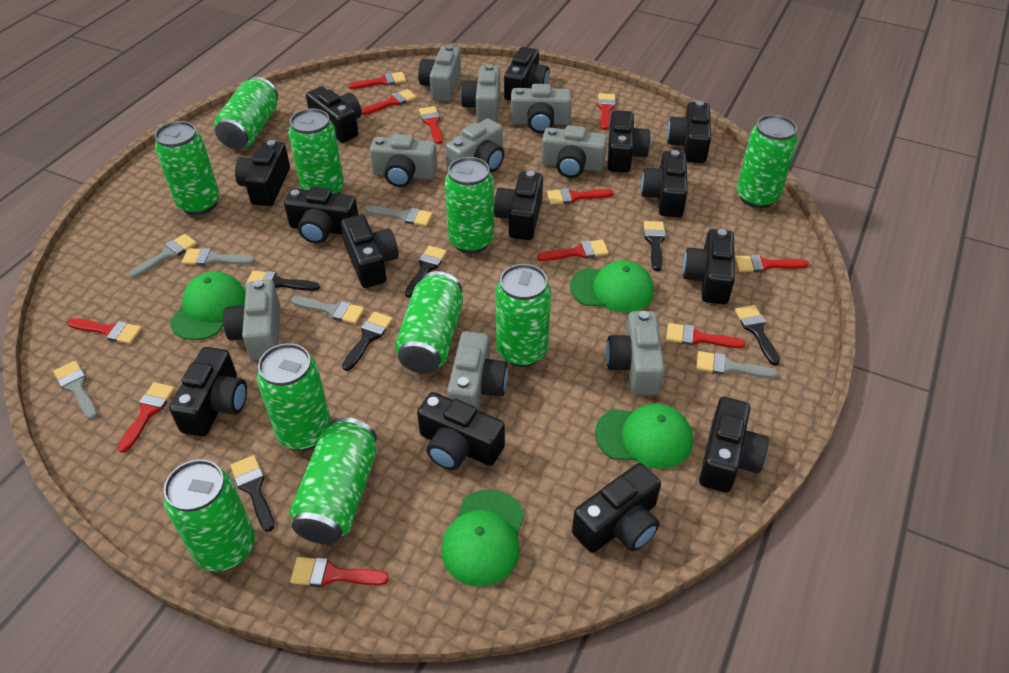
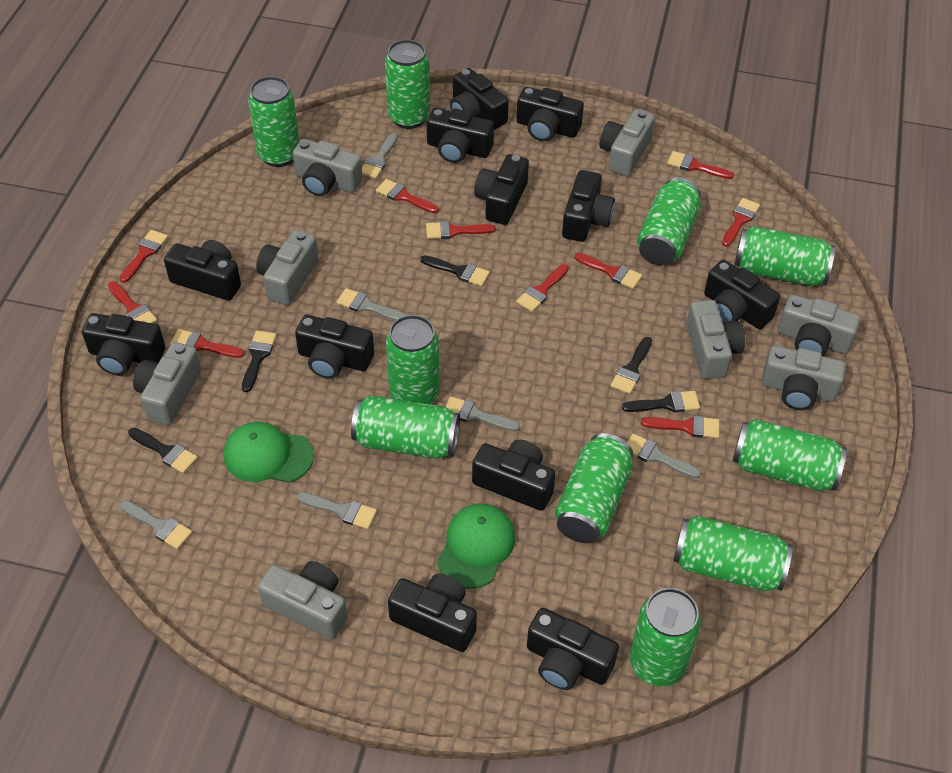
black brush: 6 -> 5
black camera: 14 -> 12
green cap: 4 -> 2
grey camera: 9 -> 8
red brush: 11 -> 10

